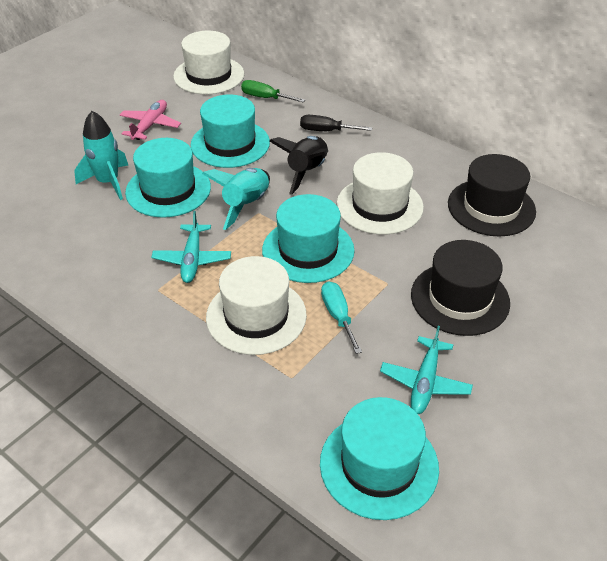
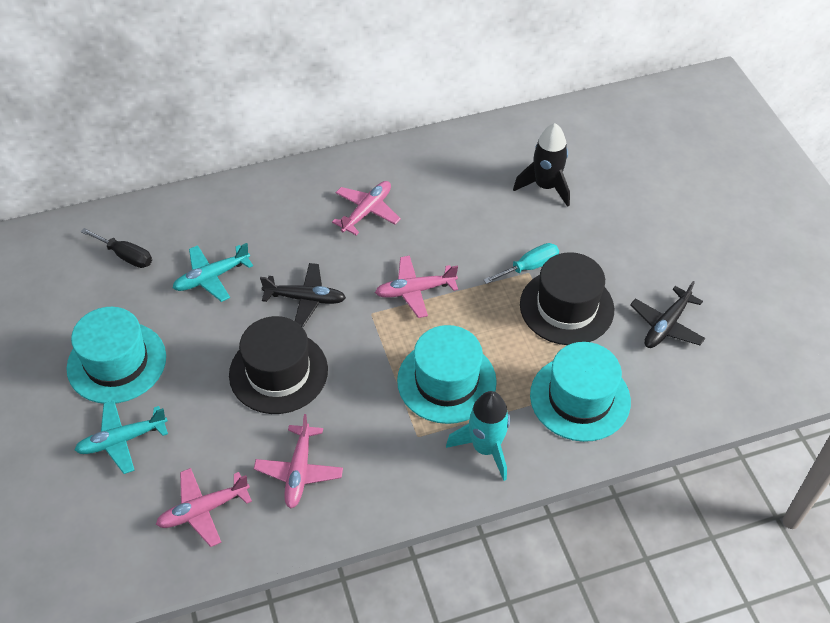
black plane: 0 -> 2
green screwdriver: 1 -> 0
pink plane: 1 -> 4
turquoise hat: 4 -> 3
turquoise rocket: 2 -> 1
white hat: 3 -> 0

